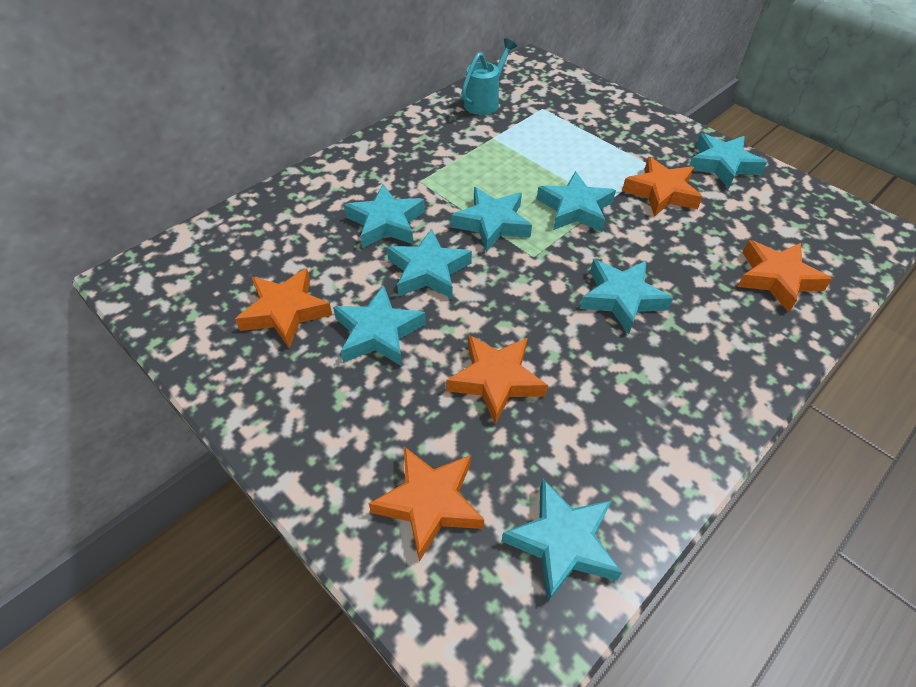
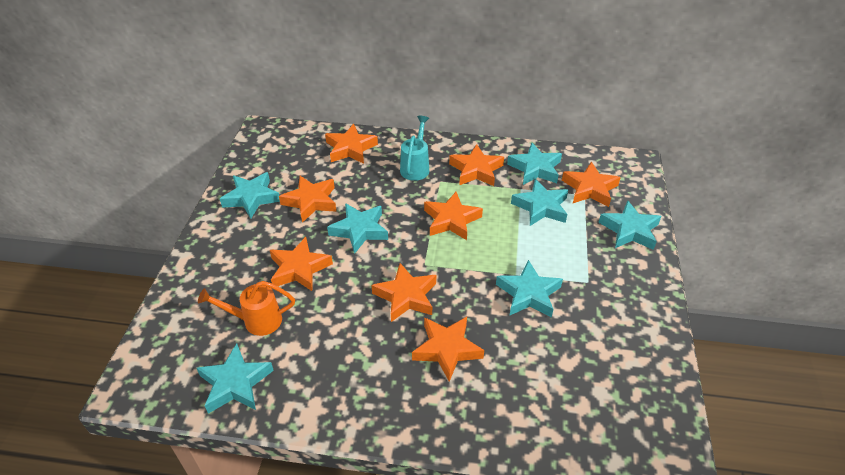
orange star: 5 -> 8
orange watering can: 0 -> 1
turquoise star: 8 -> 7

